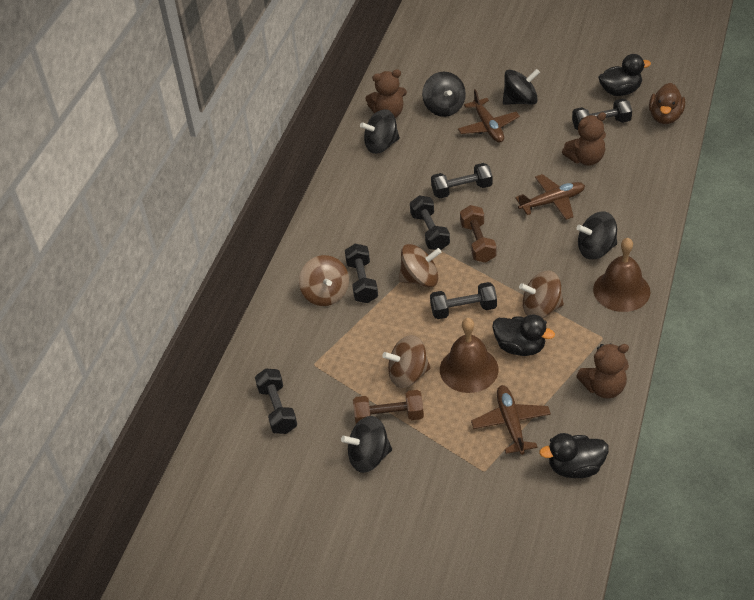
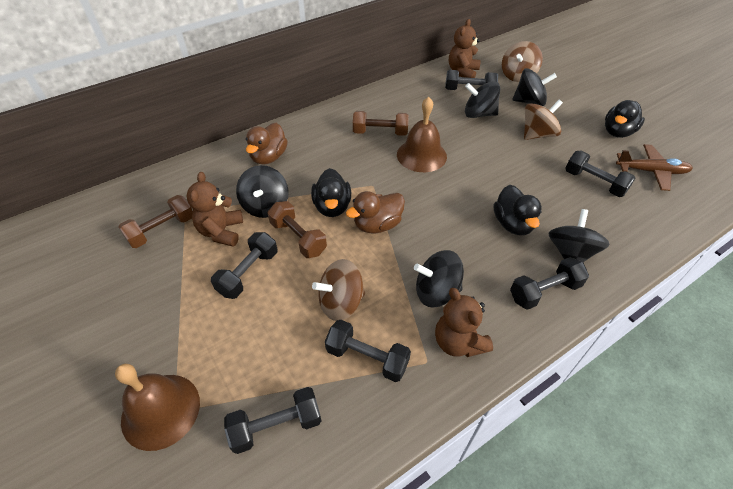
brown duck: 1 -> 2
brown dumbbell: 2 -> 3
brown plane: 3 -> 1
brown spinning top: 4 -> 3

